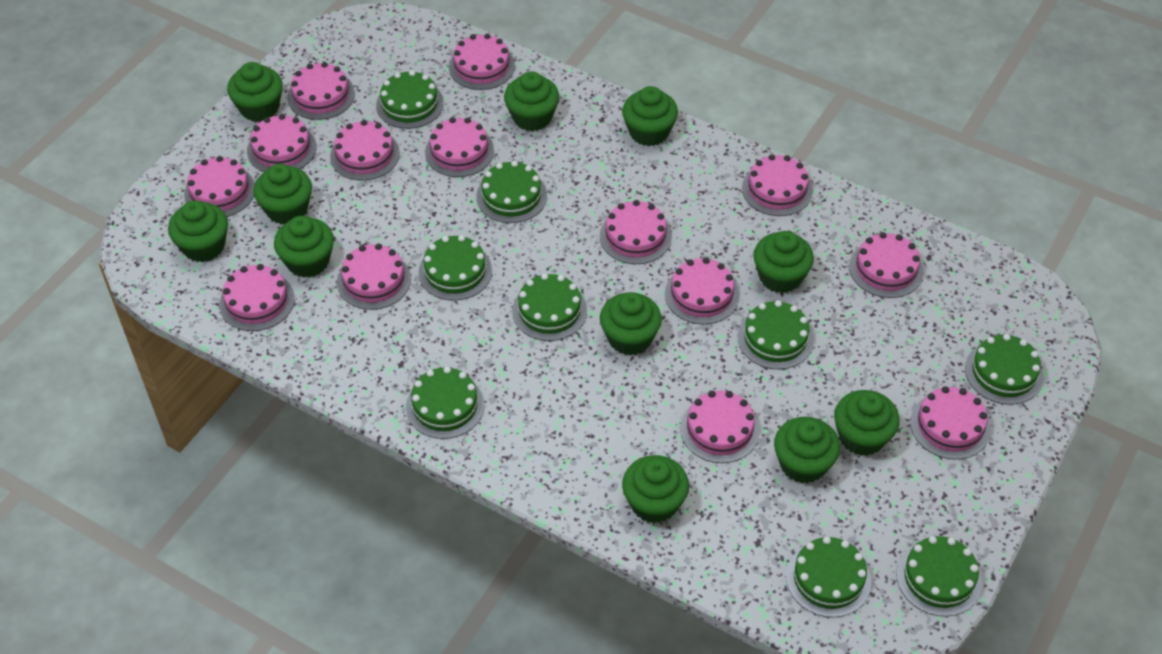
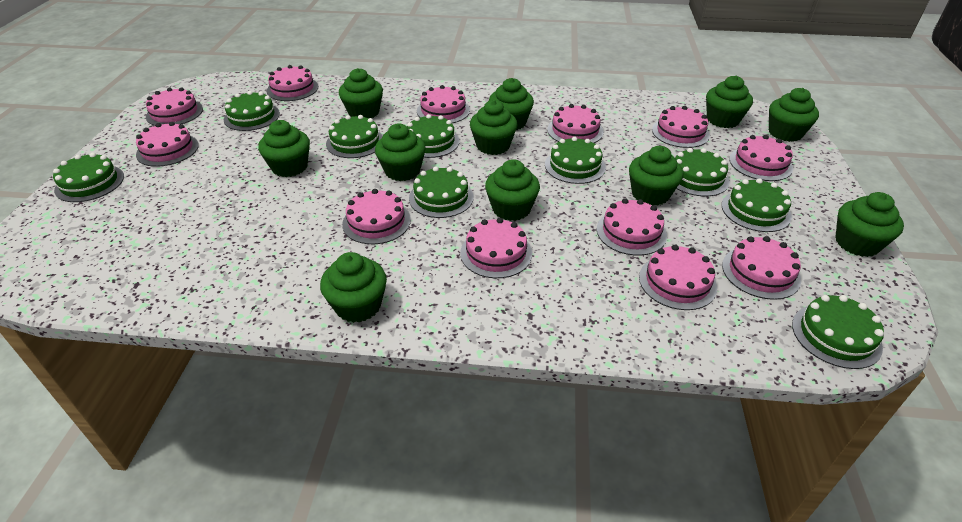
pink cake: 14 -> 12

